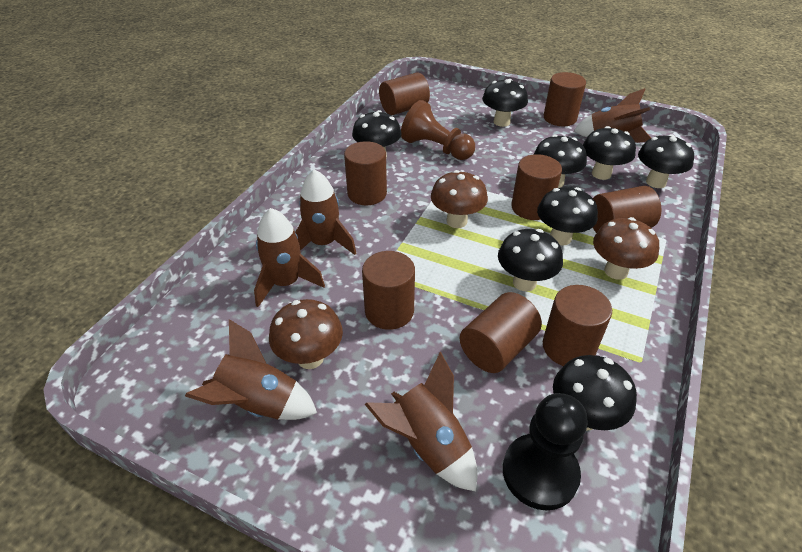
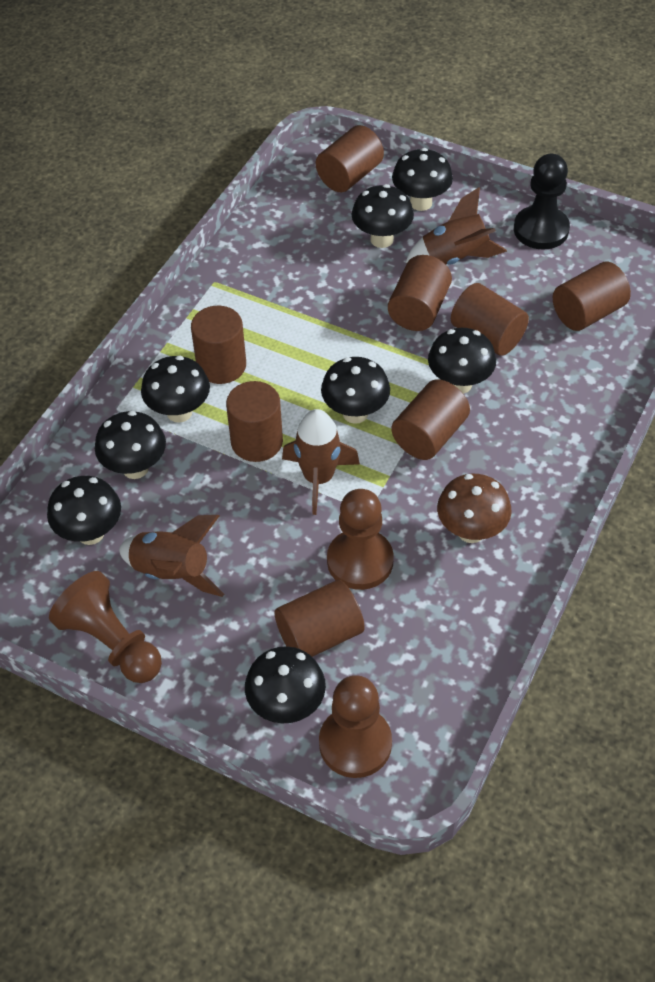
brown mushroom: 3 -> 1
brown pawn: 1 -> 3
brown rocket: 5 -> 3

